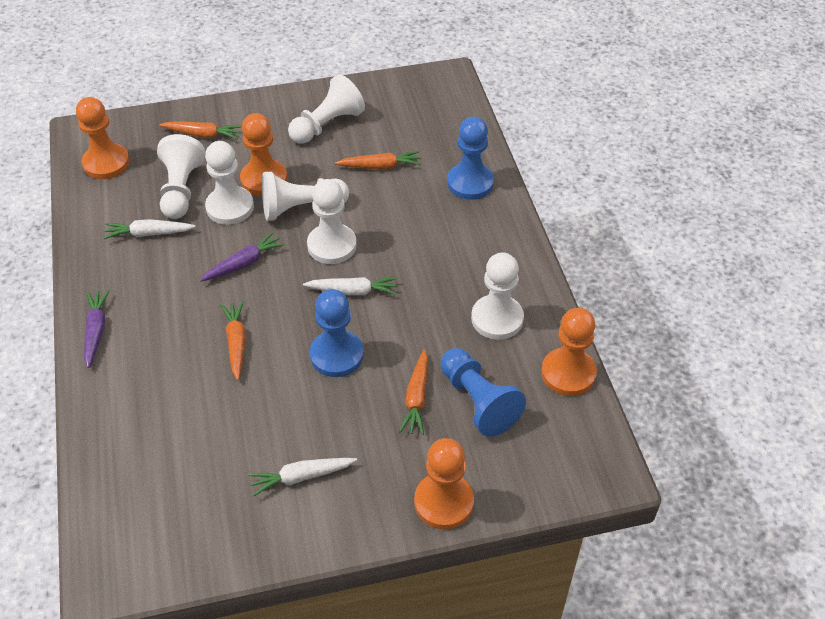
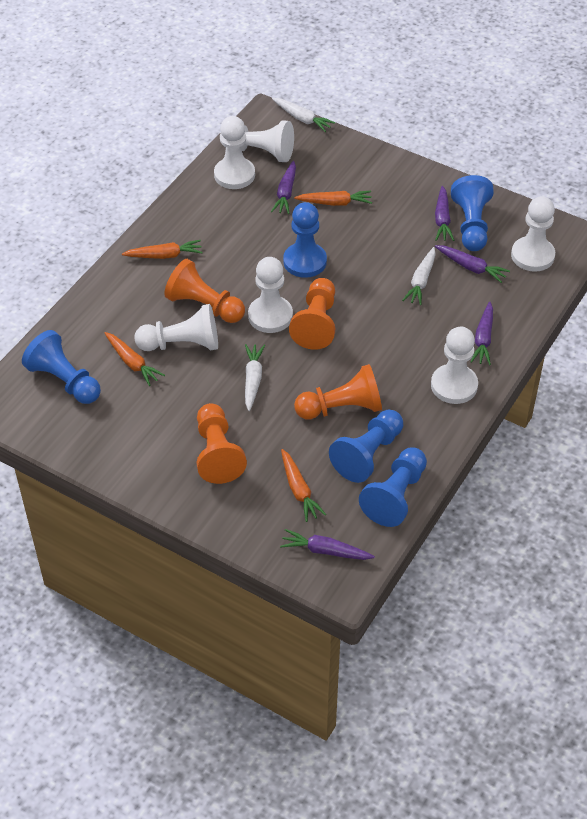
blue pawn: 3 -> 5
purple carrot: 2 -> 5

